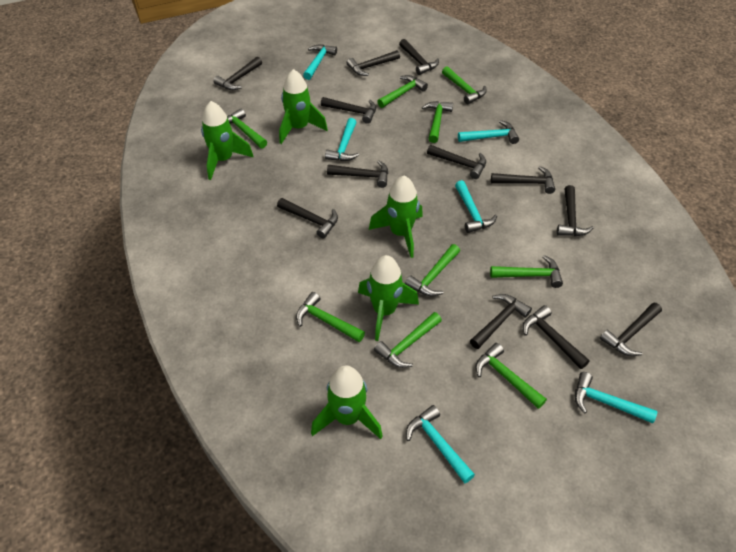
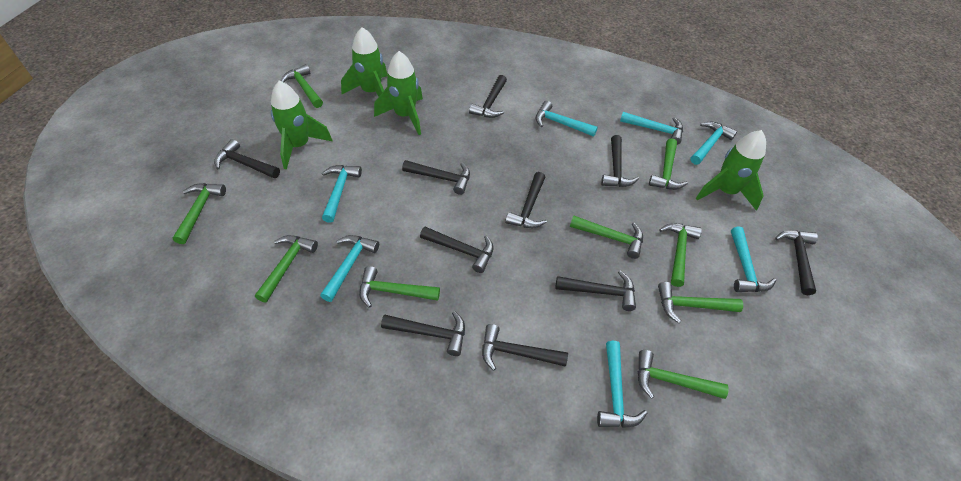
black hammer: 12 -> 10
green rocket: 5 -> 4
turquoise hammer: 6 -> 7

